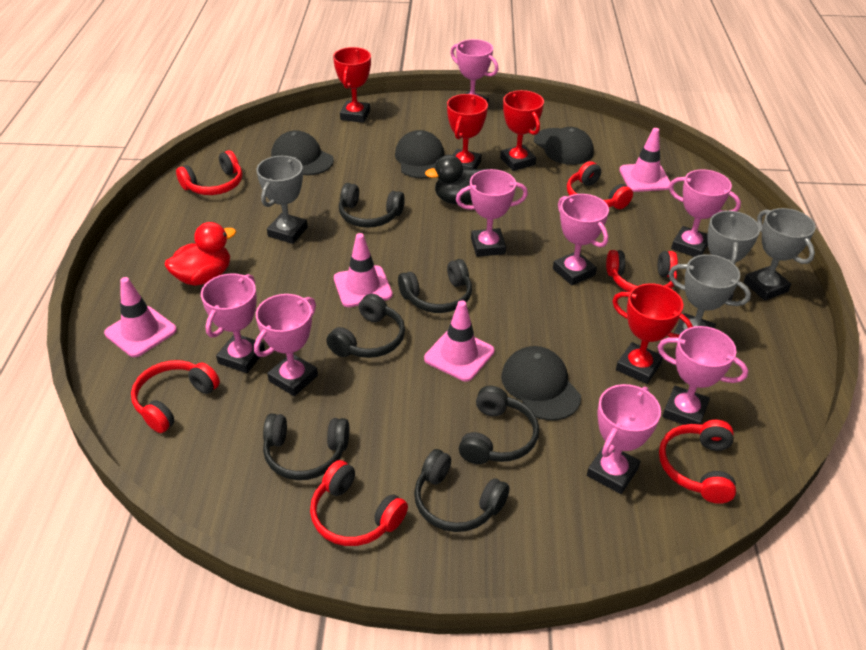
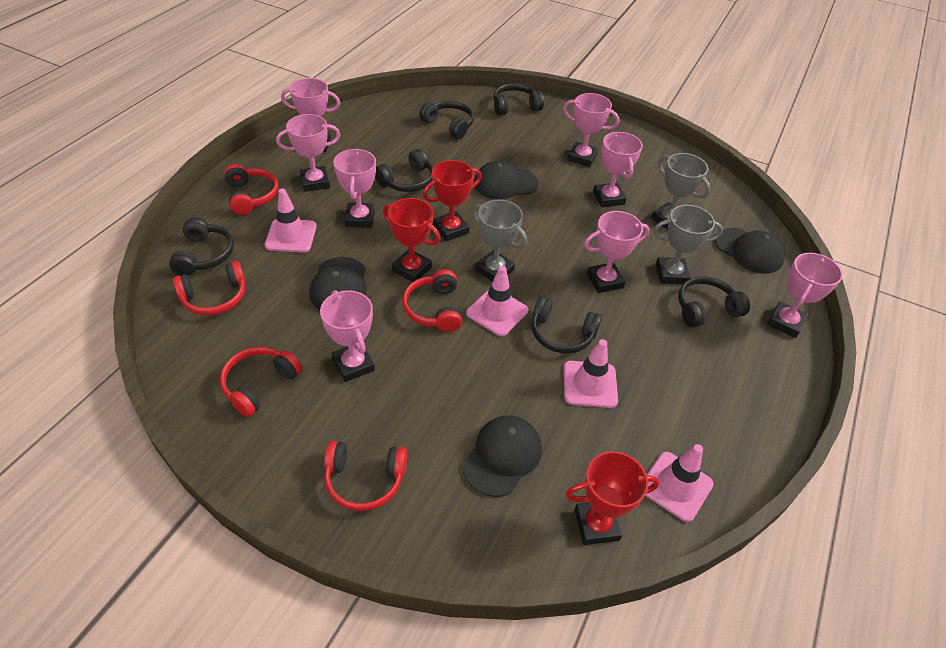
black duck: 1 -> 0
grey trophy: 4 -> 3
red duck: 1 -> 0
red headphones: 6 -> 5
red trophy: 4 -> 3

